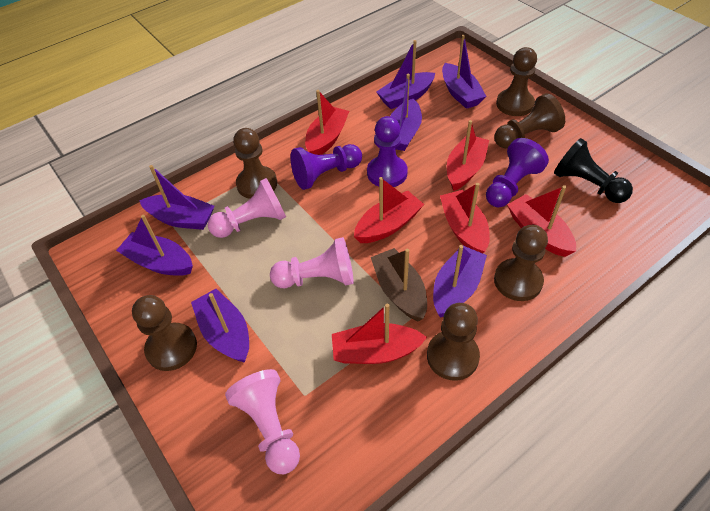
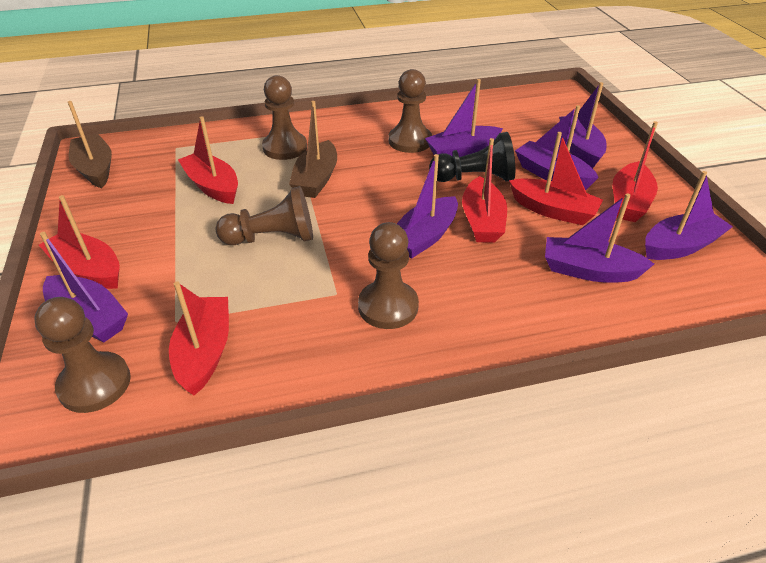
brown boat: 1 -> 2
brown pawn: 6 -> 5
pink pawn: 3 -> 0
purple pawn: 3 -> 0

